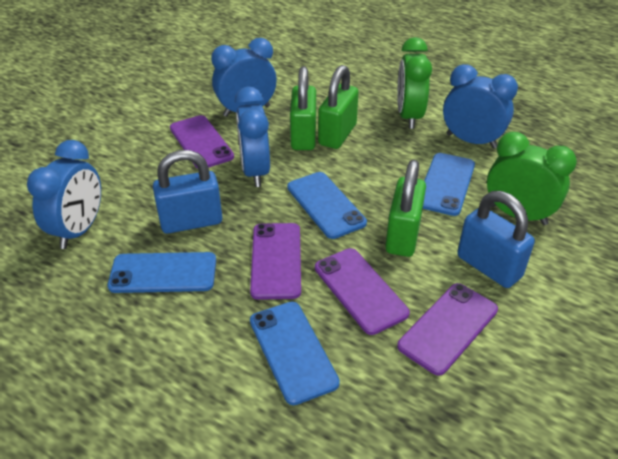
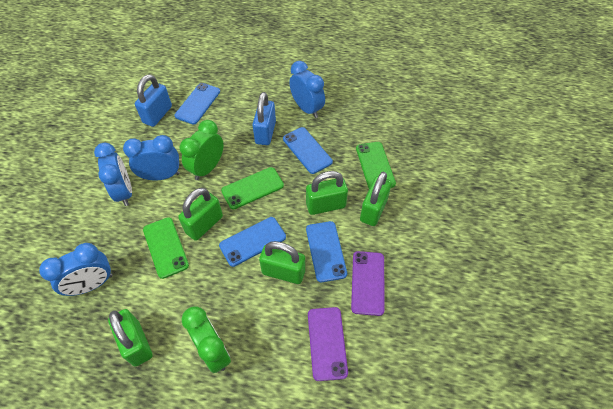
green padlock: 3 -> 5
green phone: 0 -> 3
purple phone: 4 -> 2

